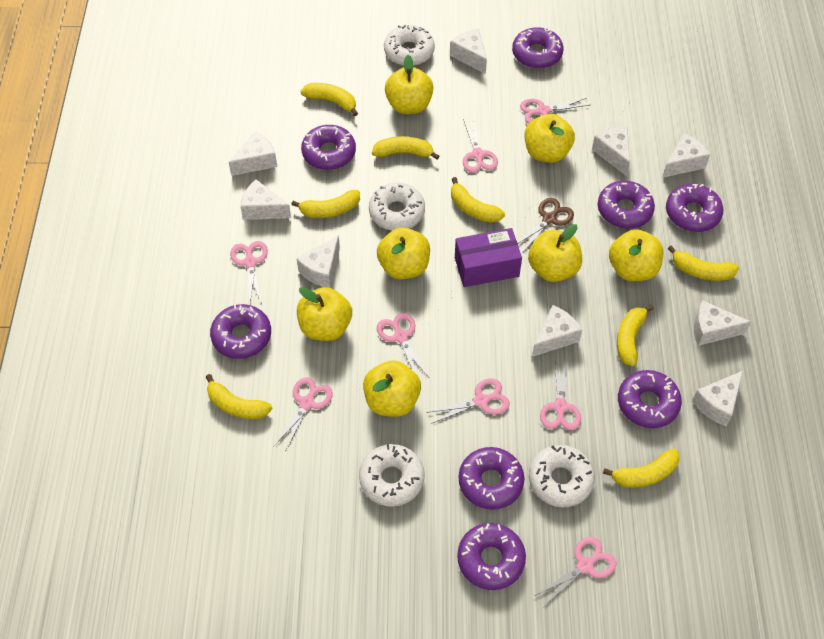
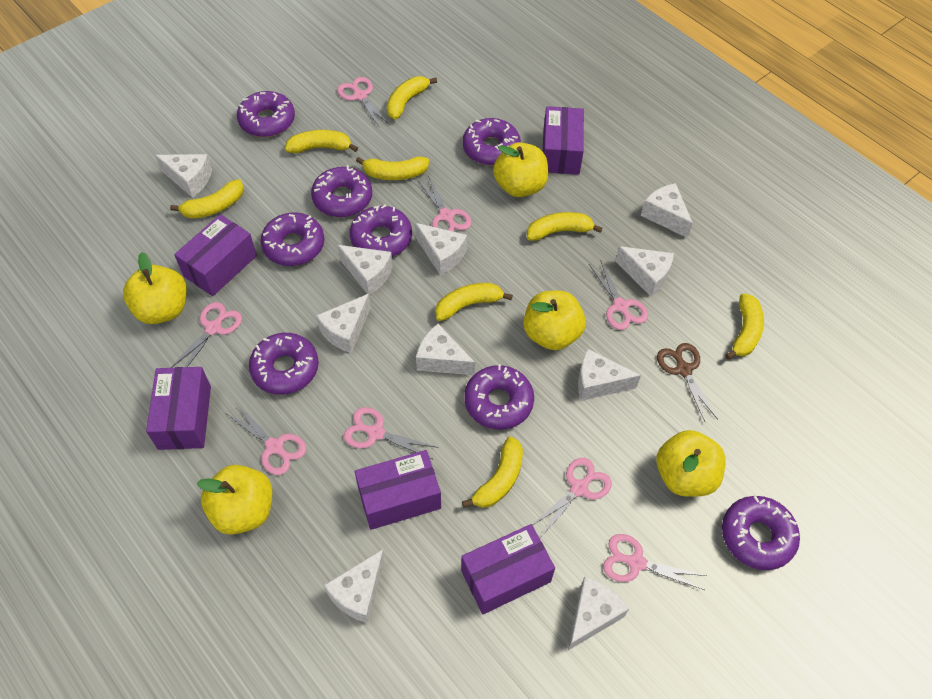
purple box: 1 -> 5
white cheese: 9 -> 10
white donut: 4 -> 0
yellow apple: 7 -> 5

